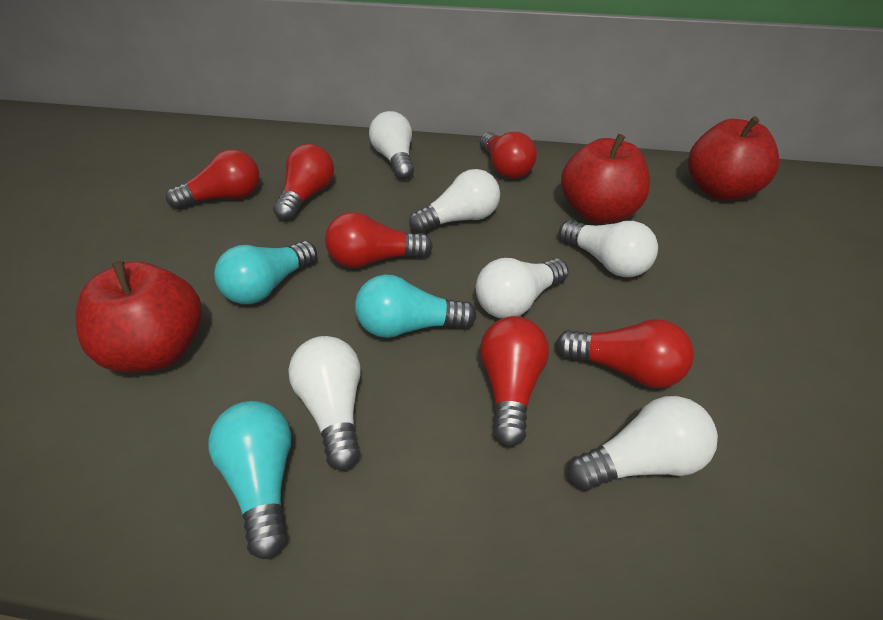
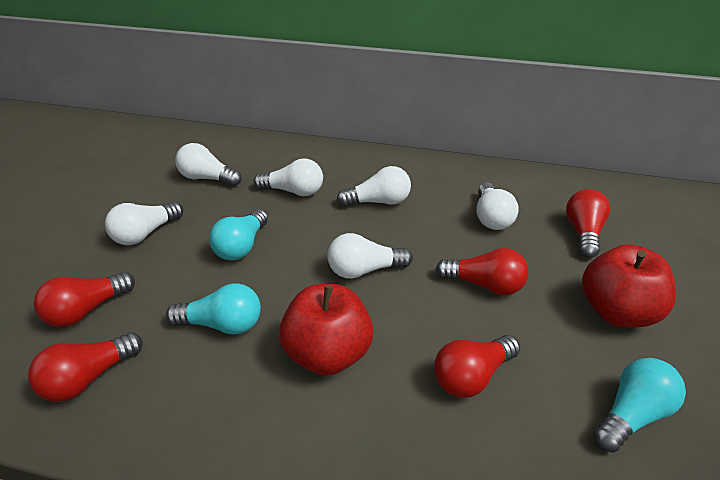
red apple: 3 -> 2
red light bulb: 6 -> 5

